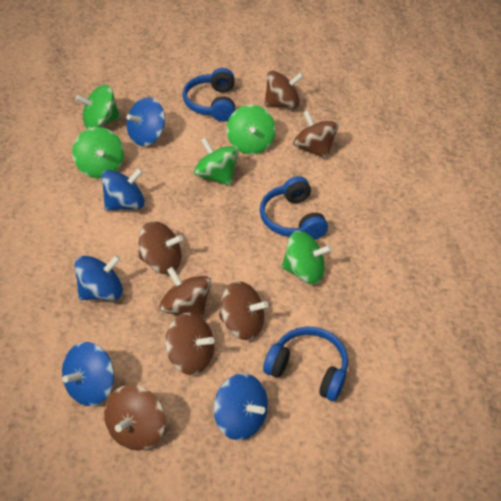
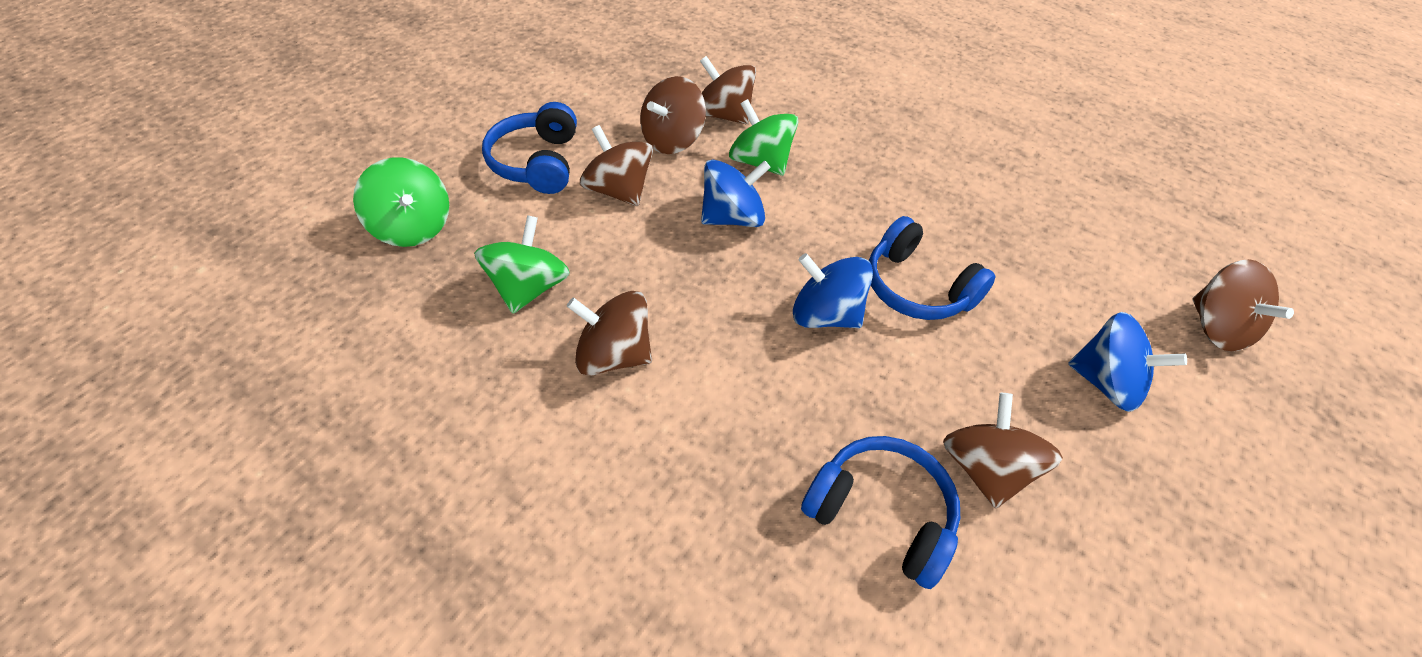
blue spinning top: 5 -> 3
brown spinning top: 7 -> 6
green spinning top: 5 -> 3

